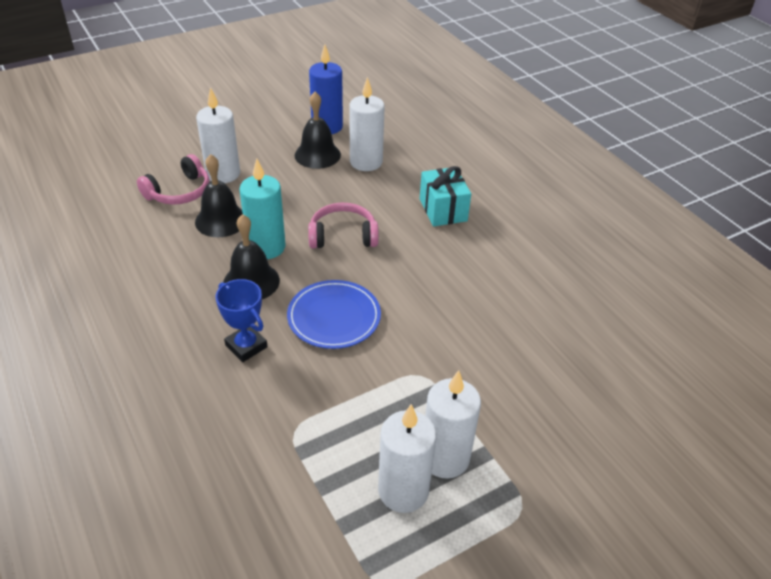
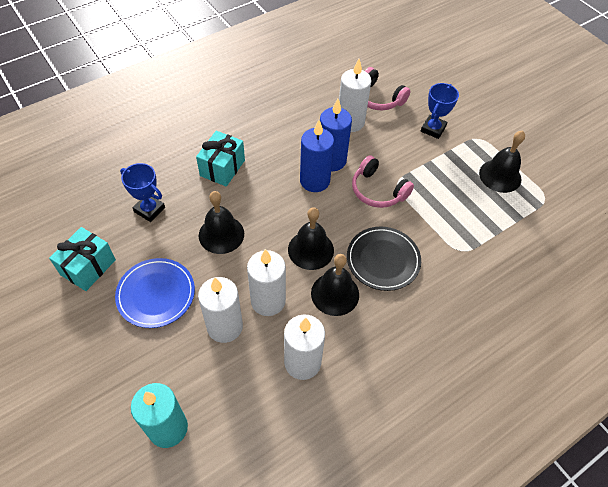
black bell: 3 -> 4
black plate: 0 -> 1
blue candle: 1 -> 2
blue trophy: 1 -> 2
turquoise gift: 1 -> 2

